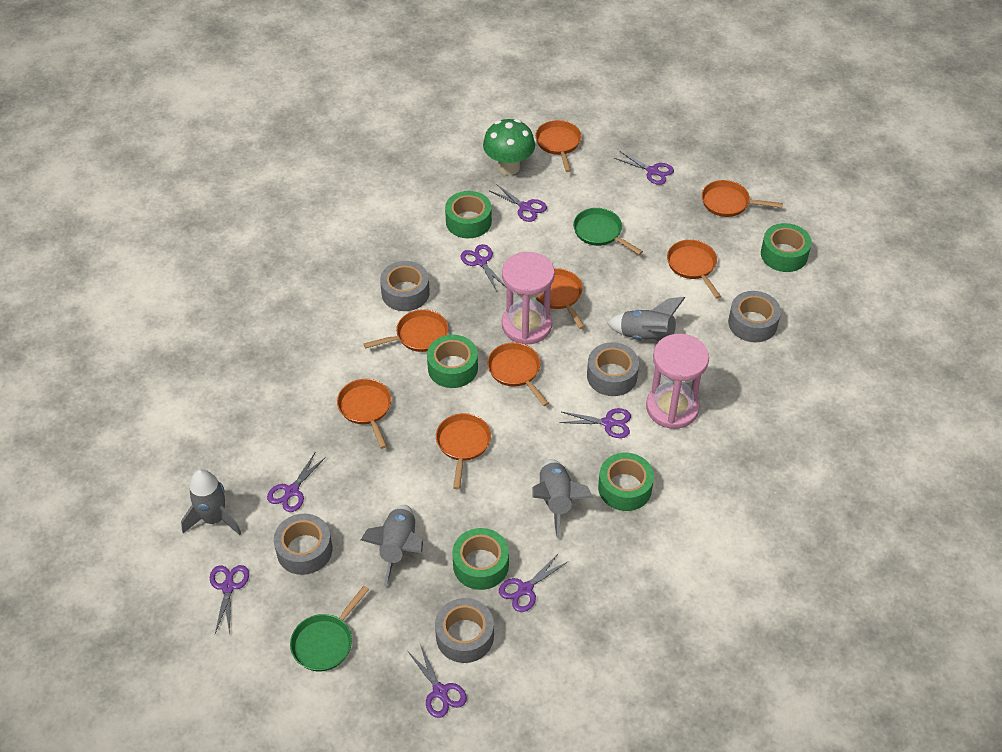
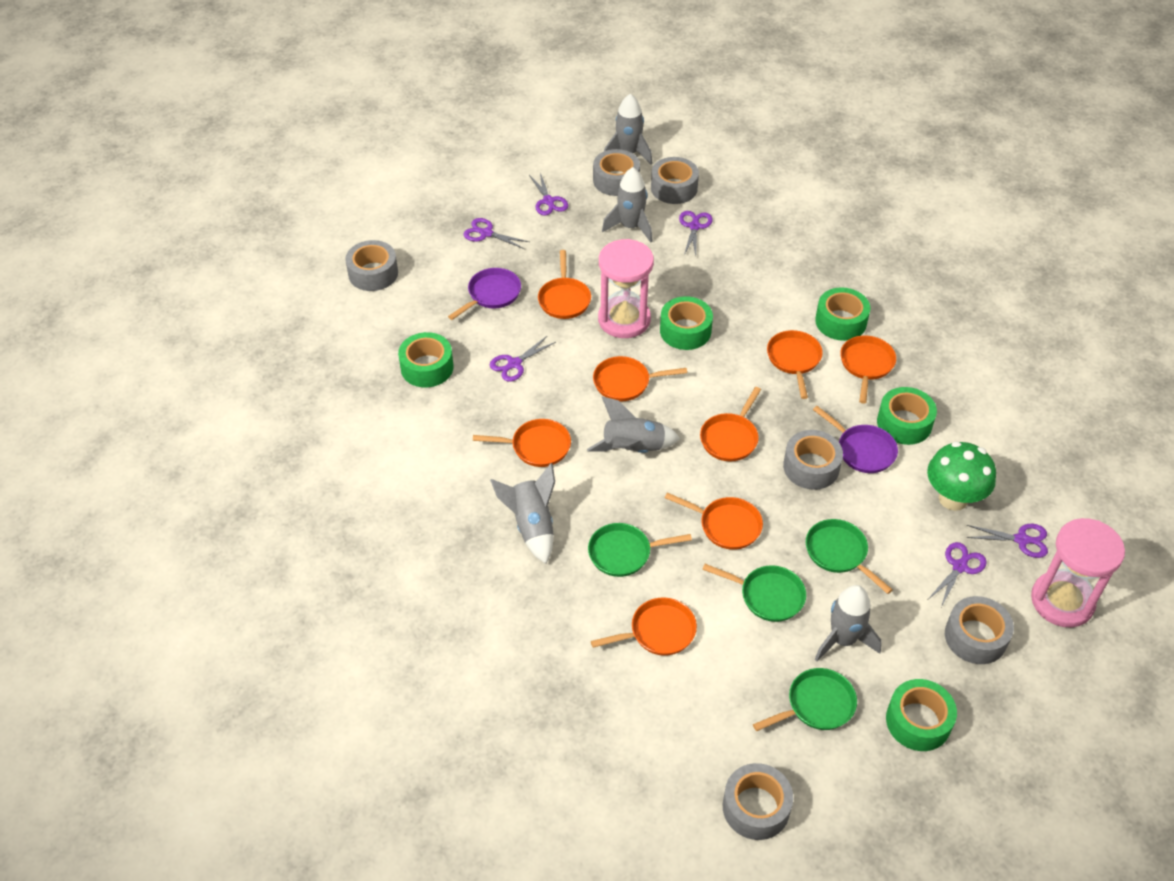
green pan: 2 -> 4
grey rocket: 4 -> 5
grey tape: 5 -> 6
purple pan: 0 -> 2
purple scissors: 8 -> 6

